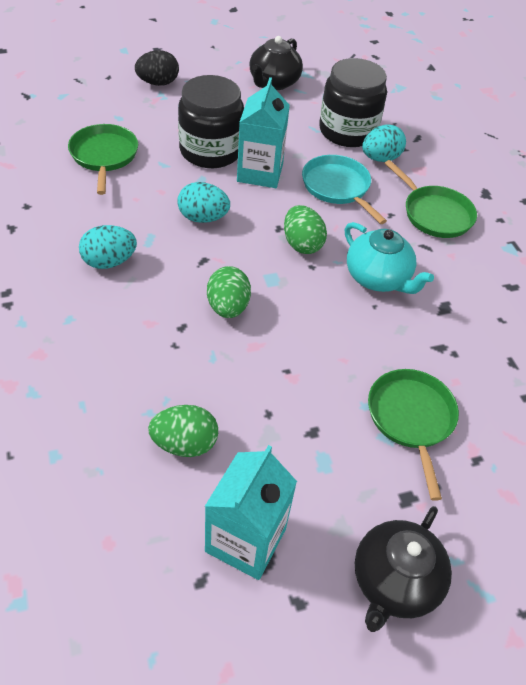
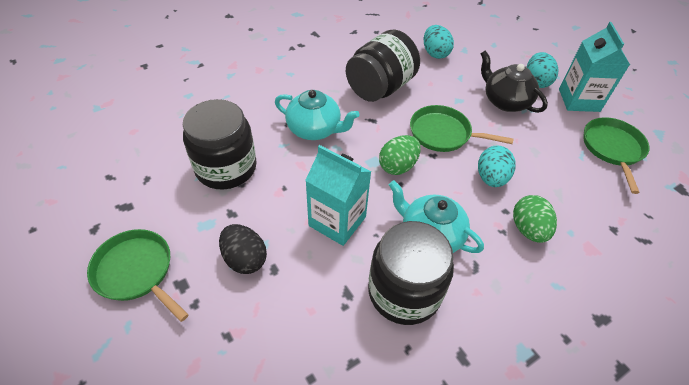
black jar: 2 -> 3
black teapot: 2 -> 1
green egg: 3 -> 2
turquoise pan: 1 -> 0
turquoise teapot: 1 -> 2

